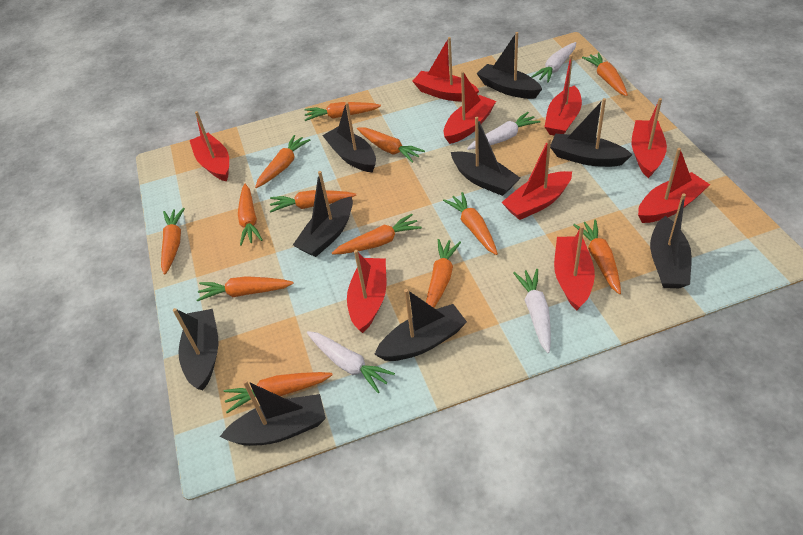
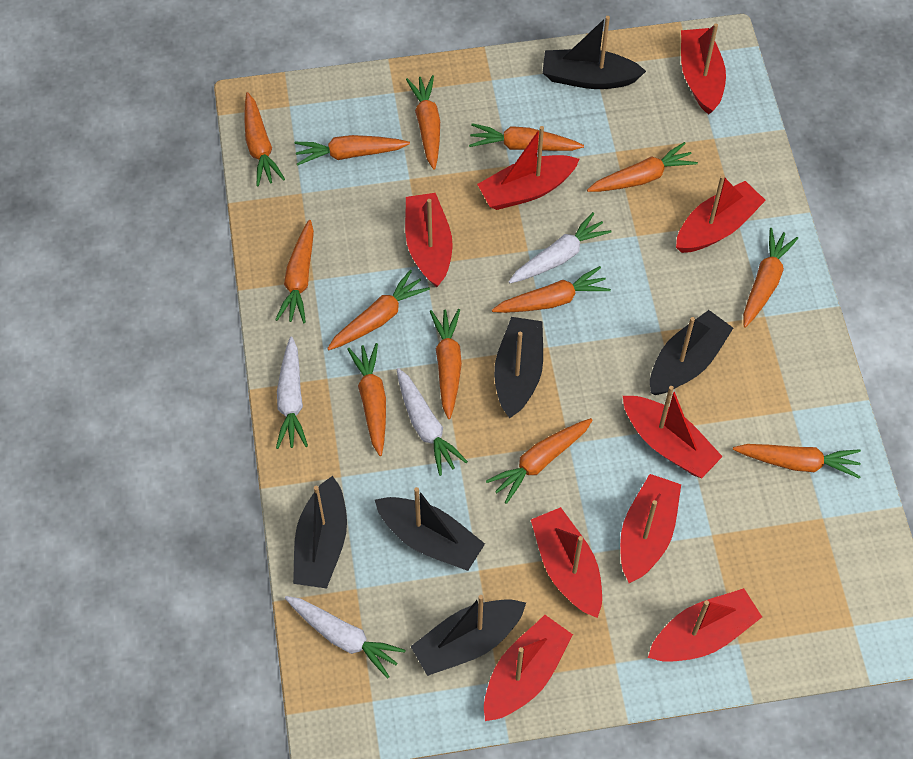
black boat: 9 -> 6

